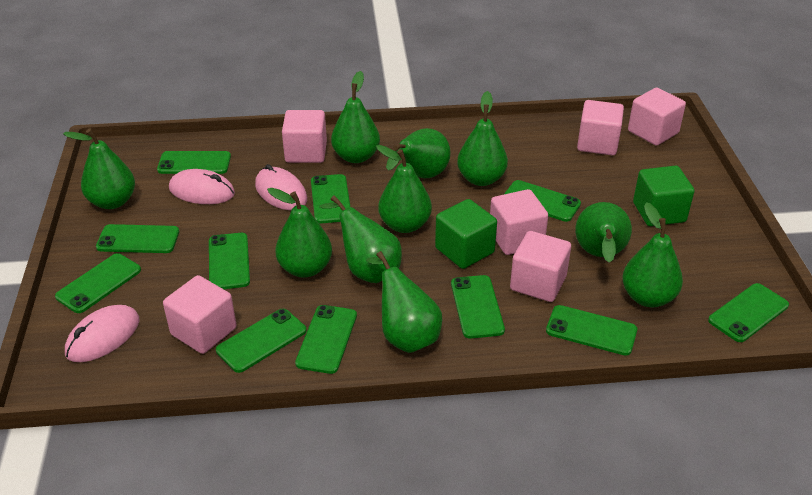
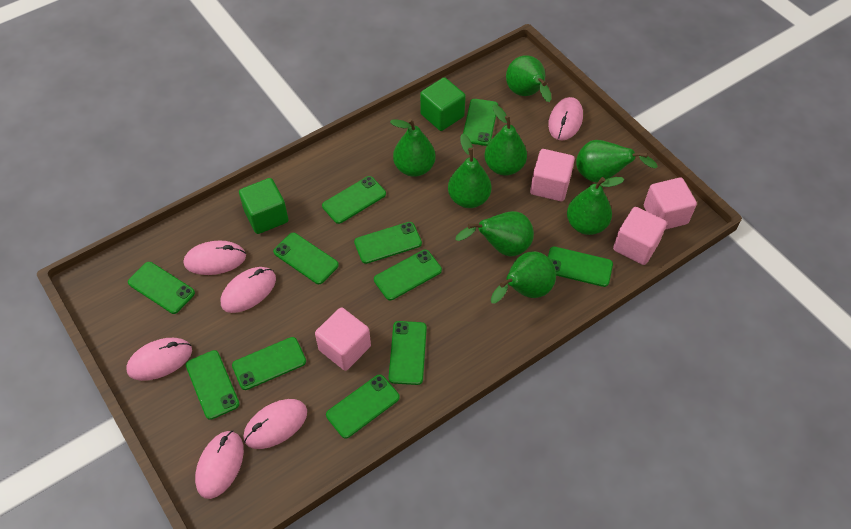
green pear: 10 -> 8
pink cube: 6 -> 4
pink mouse: 3 -> 6

